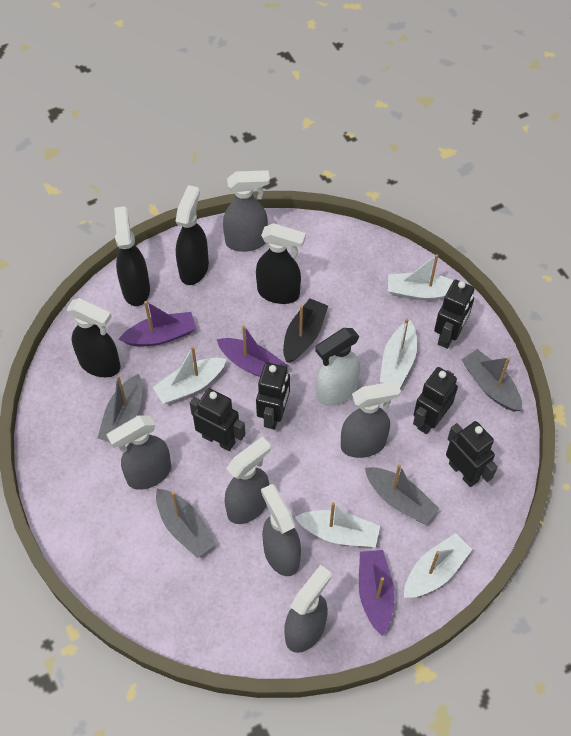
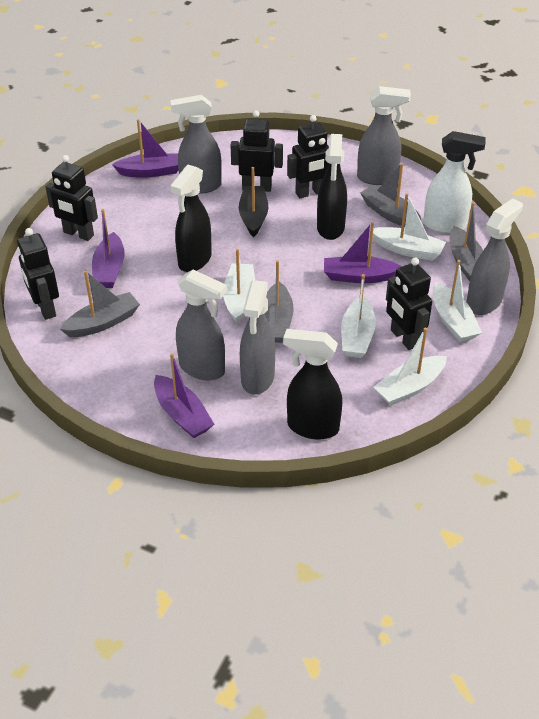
black spray bottle: 4 -> 3
grey spray bottle: 6 -> 5
purple boat: 3 -> 4

